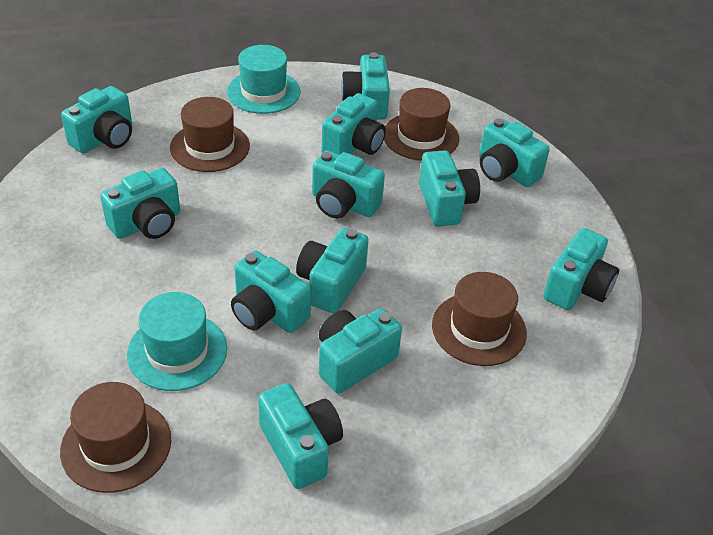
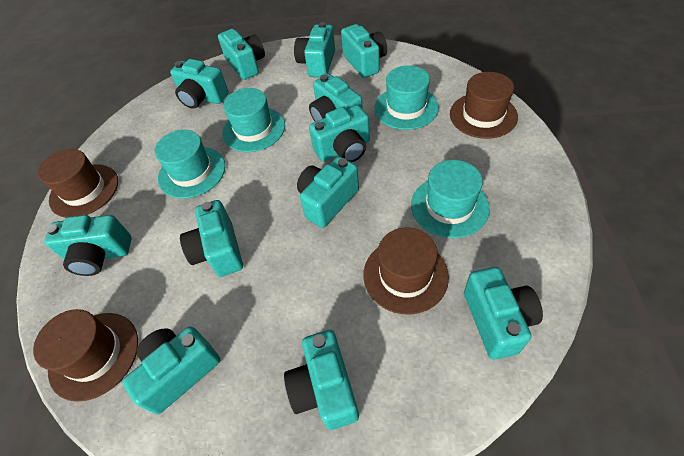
turquoise hat: 2 -> 4

